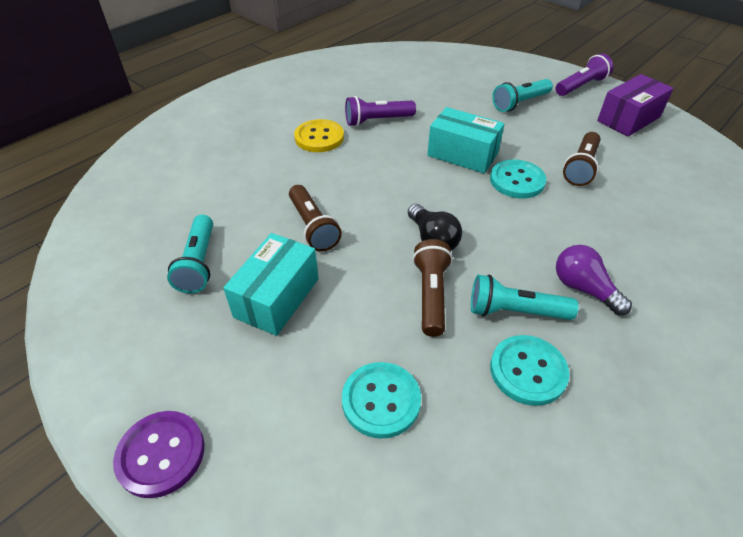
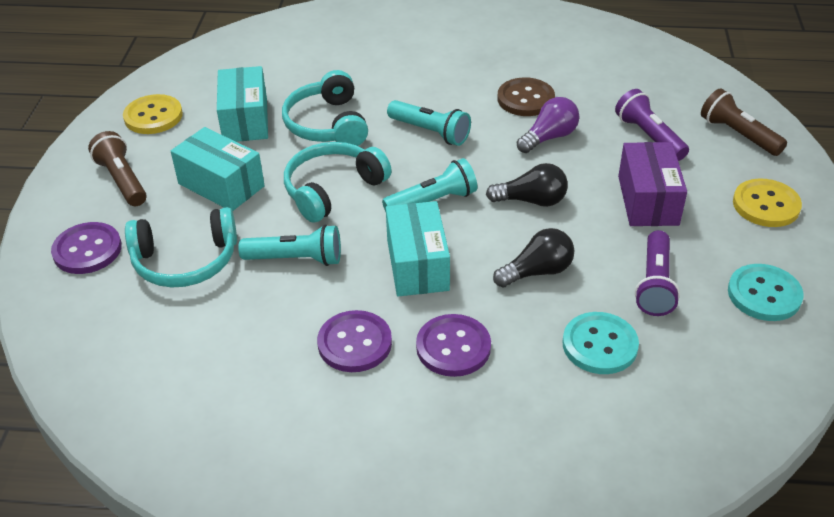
black light bulb: 1 -> 2
brown button: 0 -> 1
brown flashlight: 3 -> 2
purple button: 1 -> 3
turquoise box: 2 -> 3
turquoise button: 3 -> 2
turquoise headphones: 0 -> 3
yellow button: 1 -> 2

